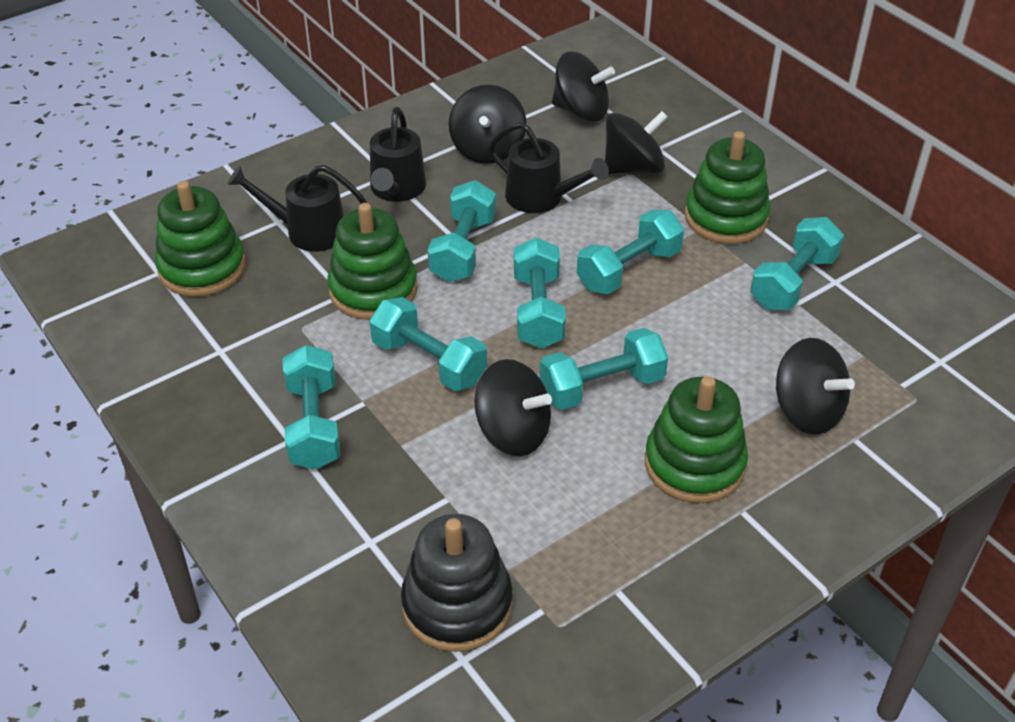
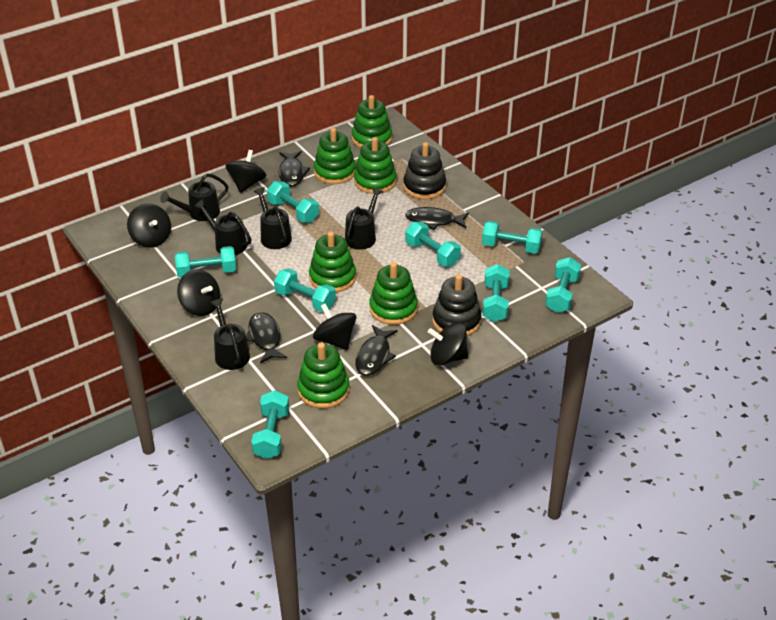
black fish: 0 -> 4
black stacking toy: 1 -> 2
black watering can: 3 -> 5
green stacking toy: 4 -> 6
turquoise dumbbell: 7 -> 8

